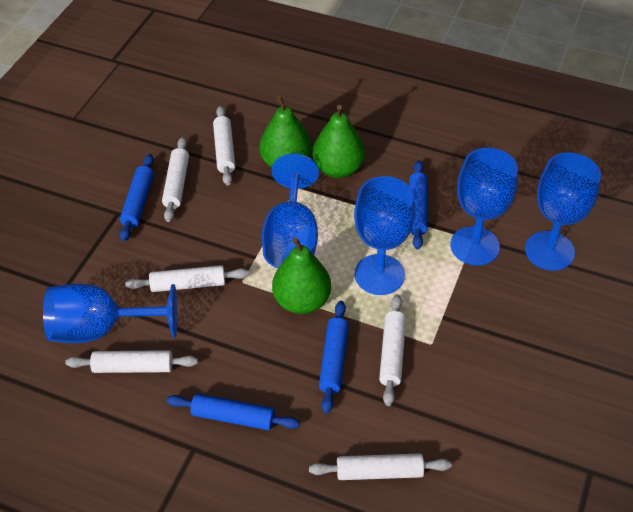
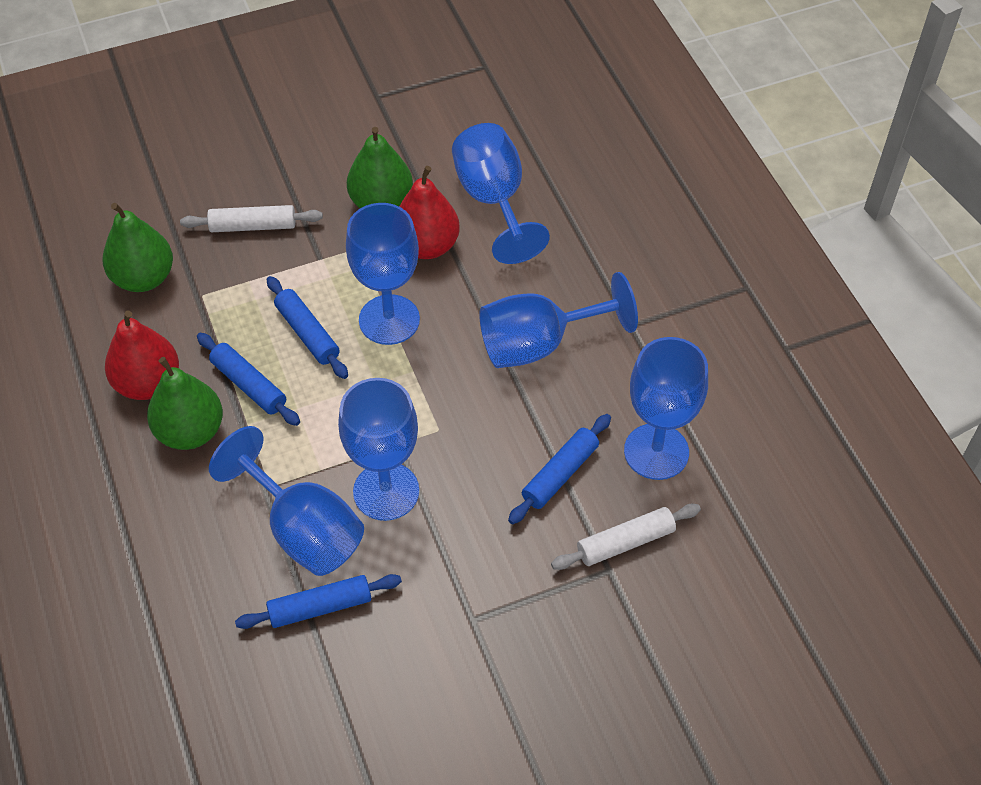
blue goblet: 5 -> 6
red pear: 0 -> 2
white rolling pin: 6 -> 2

